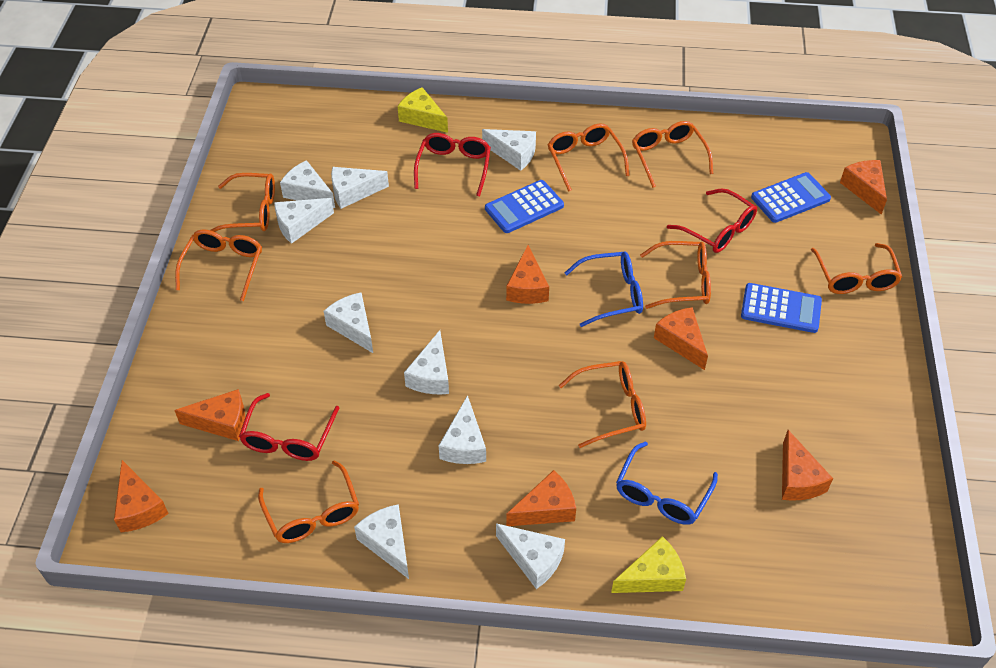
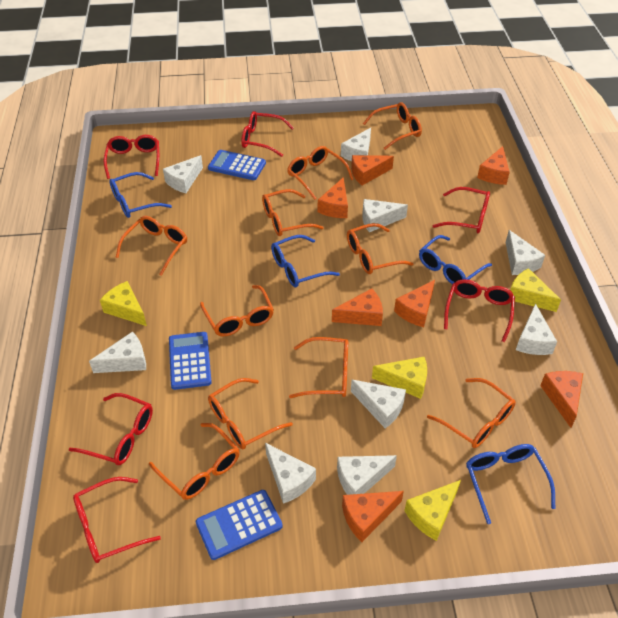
blue glasses: 2 -> 4
orange glasses: 8 -> 10
red glasses: 3 -> 6
yellow cheese: 2 -> 4

